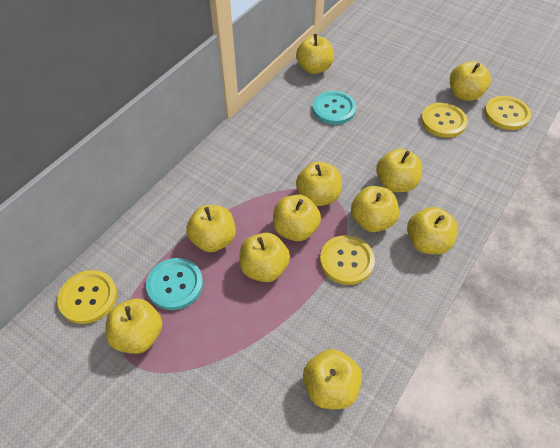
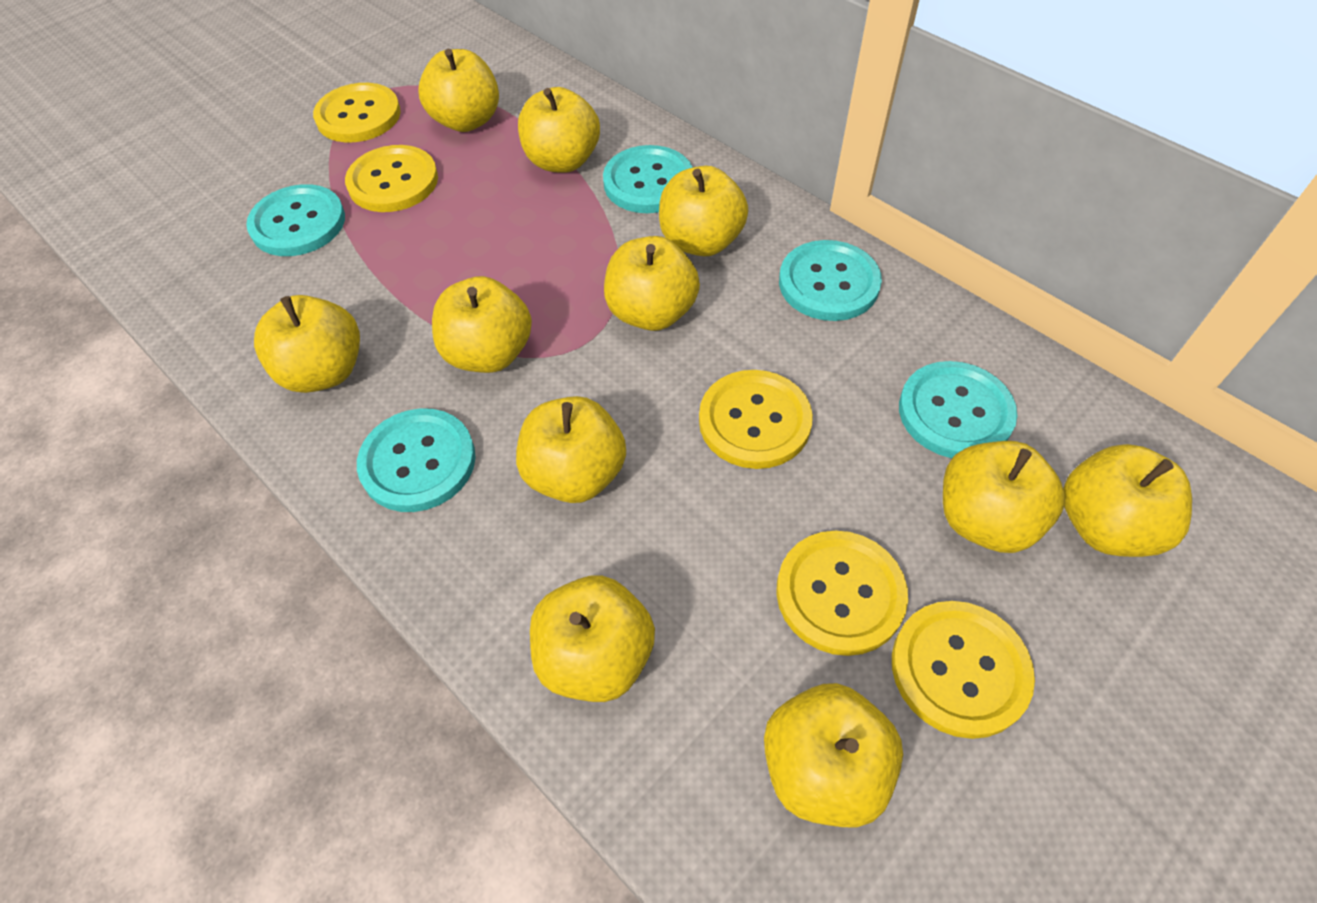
turquoise button: 2 -> 5
yellow button: 4 -> 5

